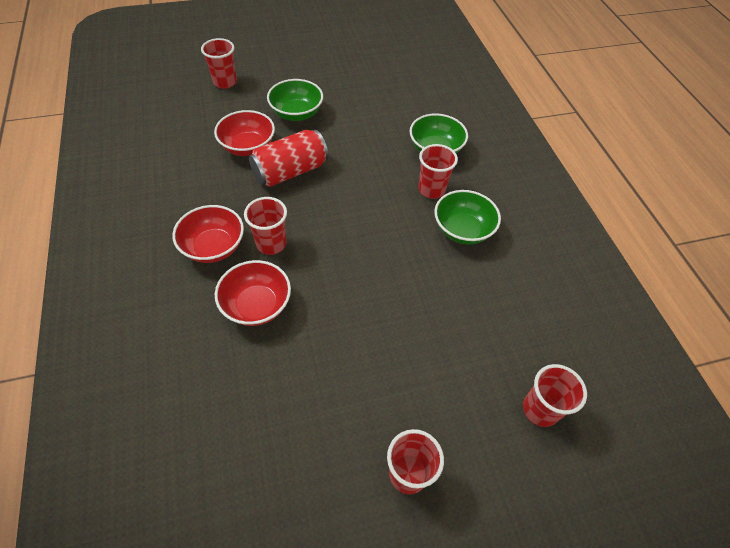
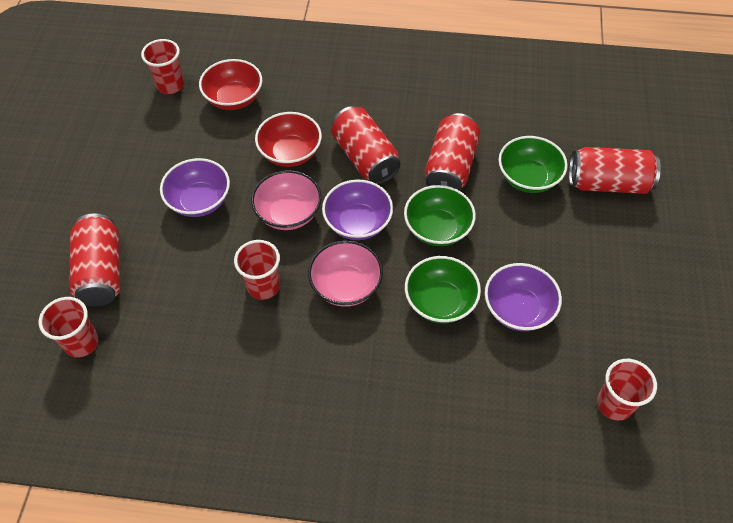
pink bowl: 0 -> 2
purple bowl: 0 -> 3
red bowl: 3 -> 2
red can: 1 -> 4
red cup: 5 -> 4

